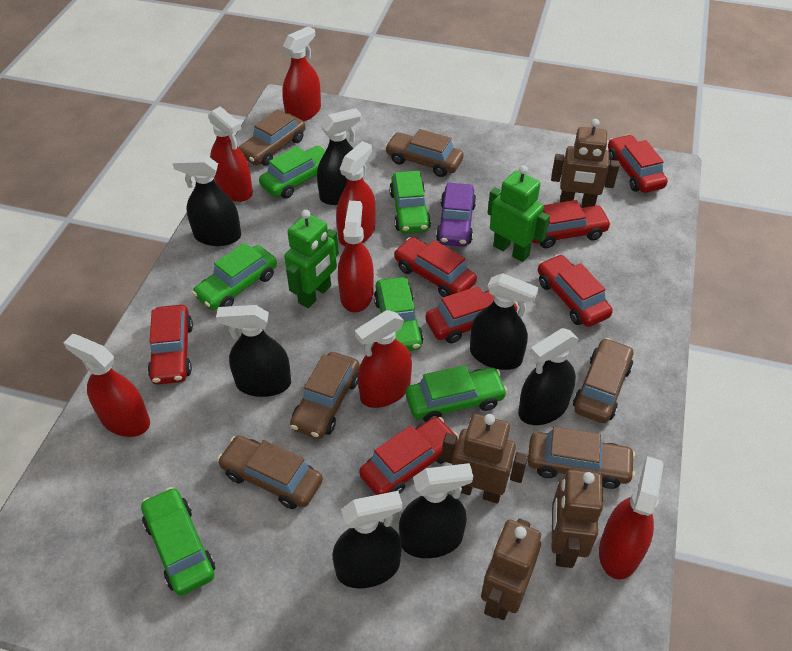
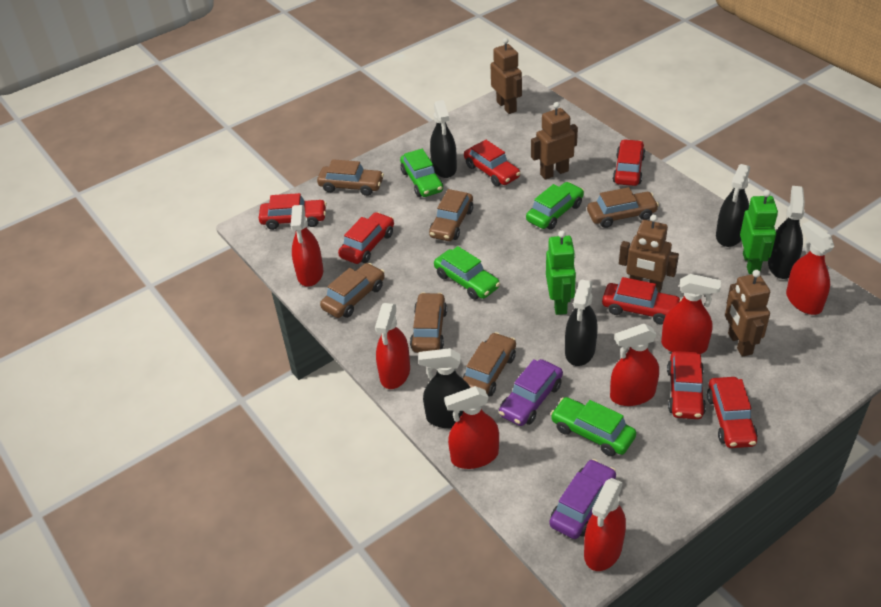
black spray bottle: 7 -> 5
green car: 6 -> 4
purple car: 1 -> 2

